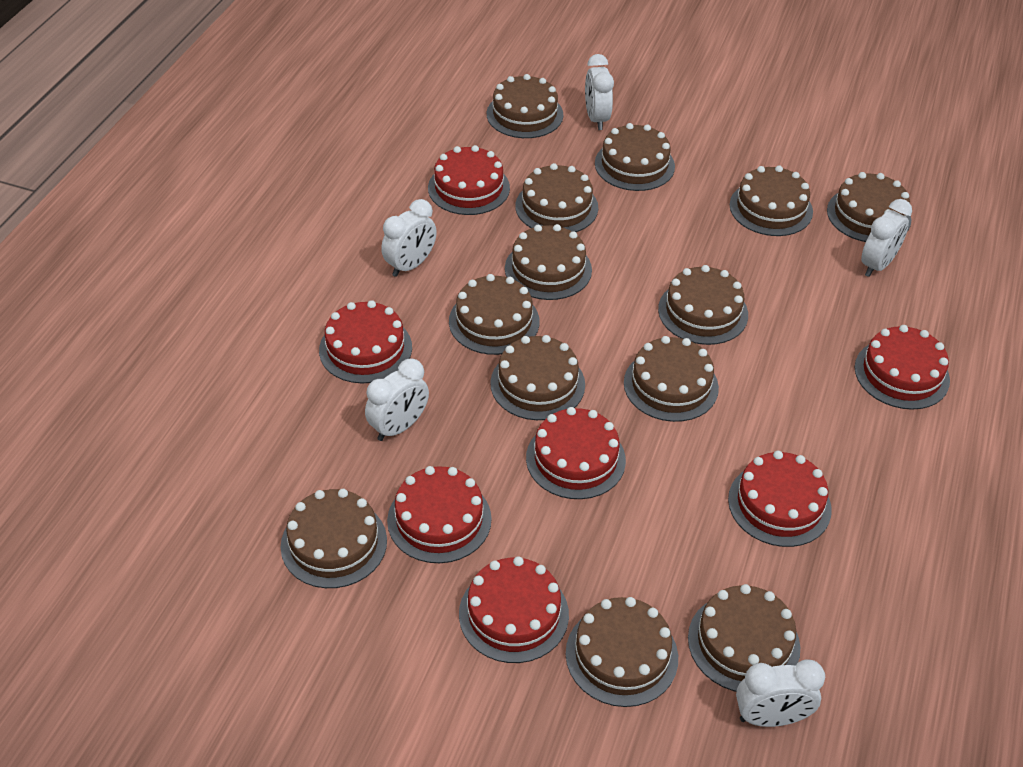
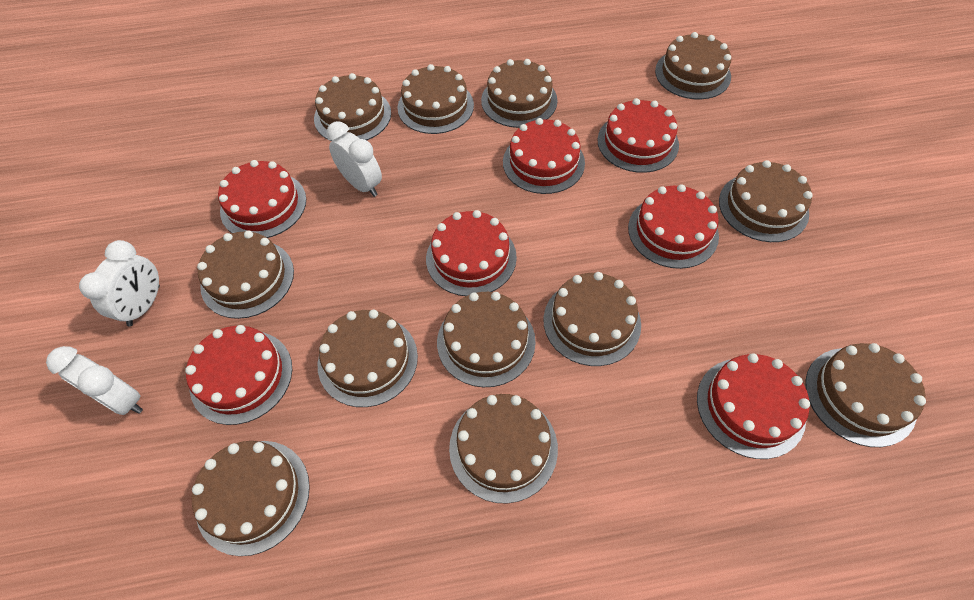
brown cake: 13 -> 12
white clock: 5 -> 3

